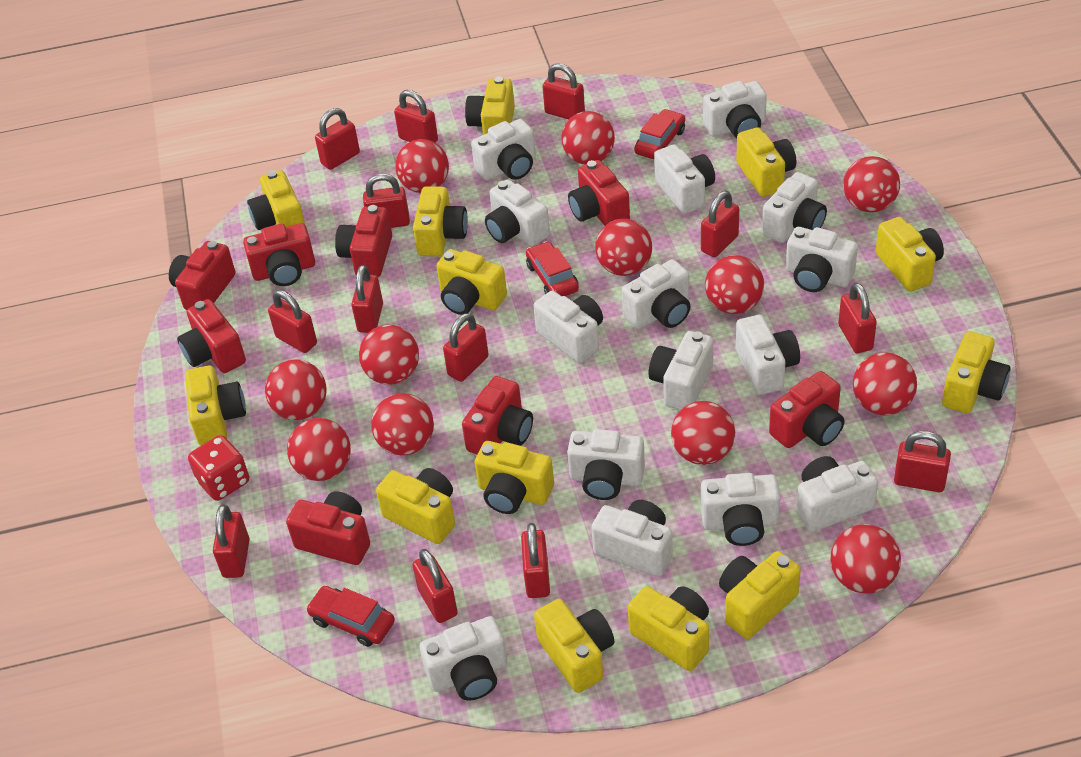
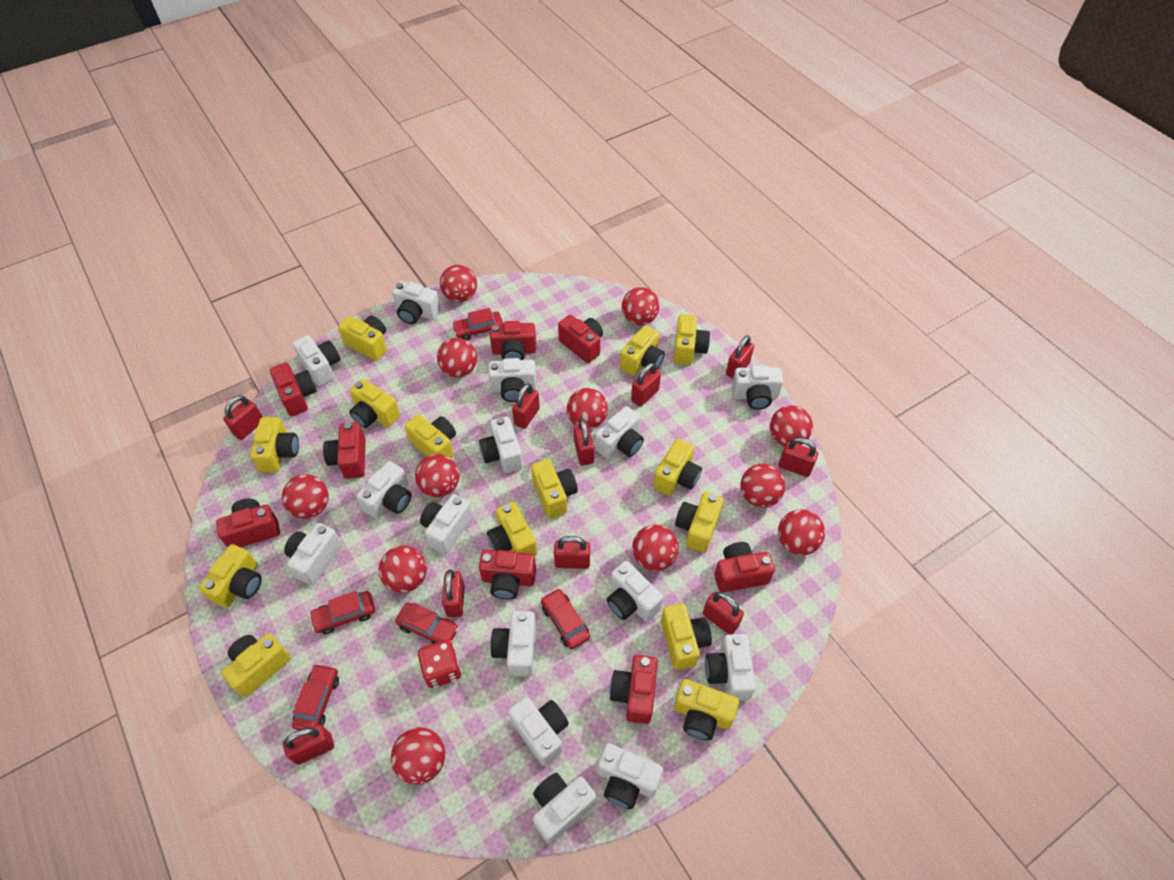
red car: 3 -> 5
red padlock: 13 -> 10
yellow camera: 13 -> 14

